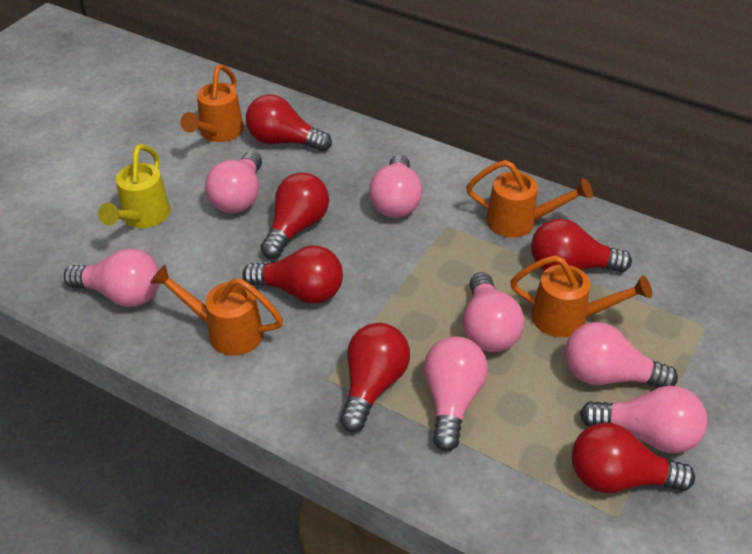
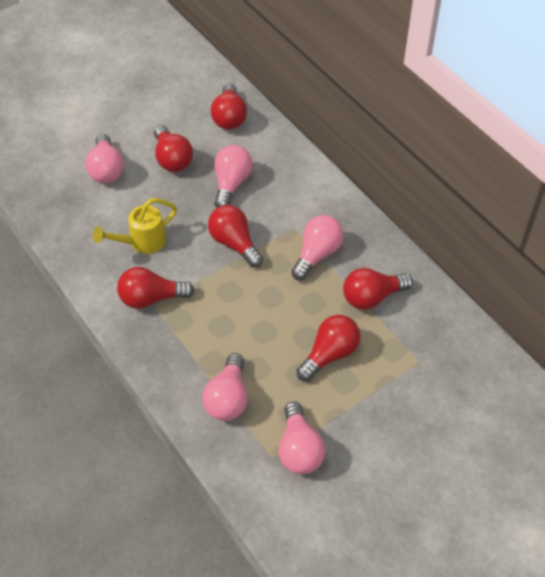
orange watering can: 4 -> 0
pink light bulb: 7 -> 5

